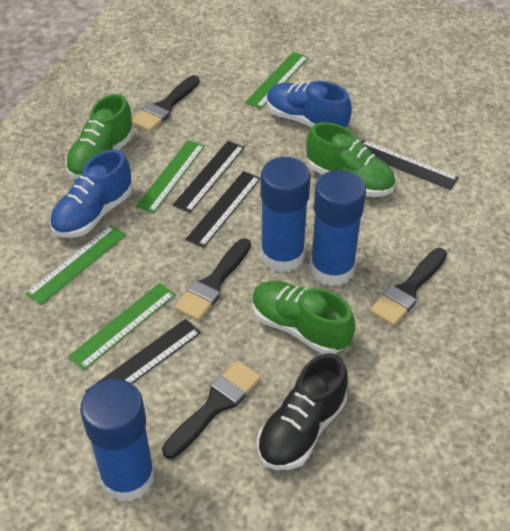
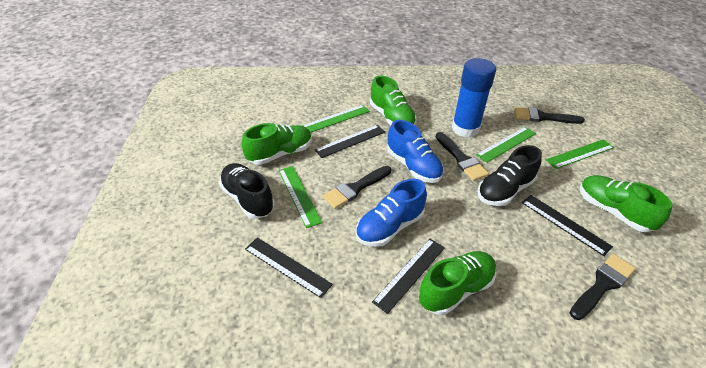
black shoe: 1 -> 2
blue glue stick: 3 -> 1
green shoe: 3 -> 4

